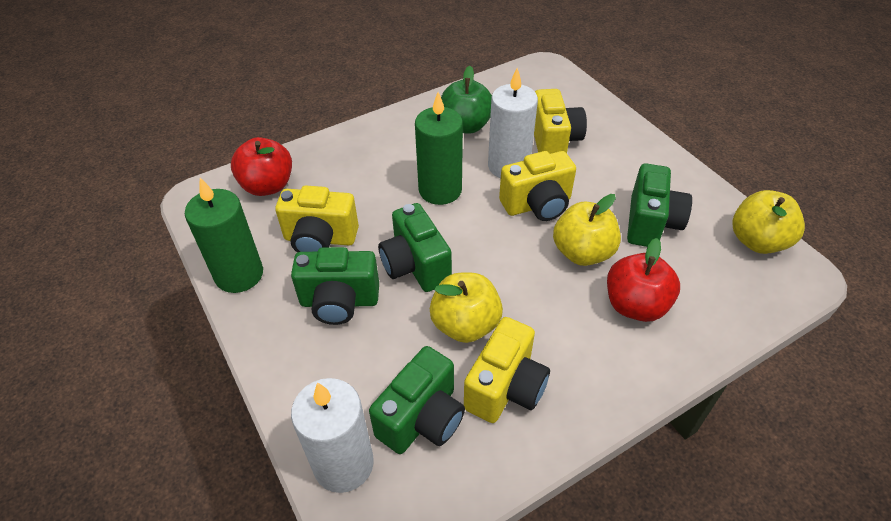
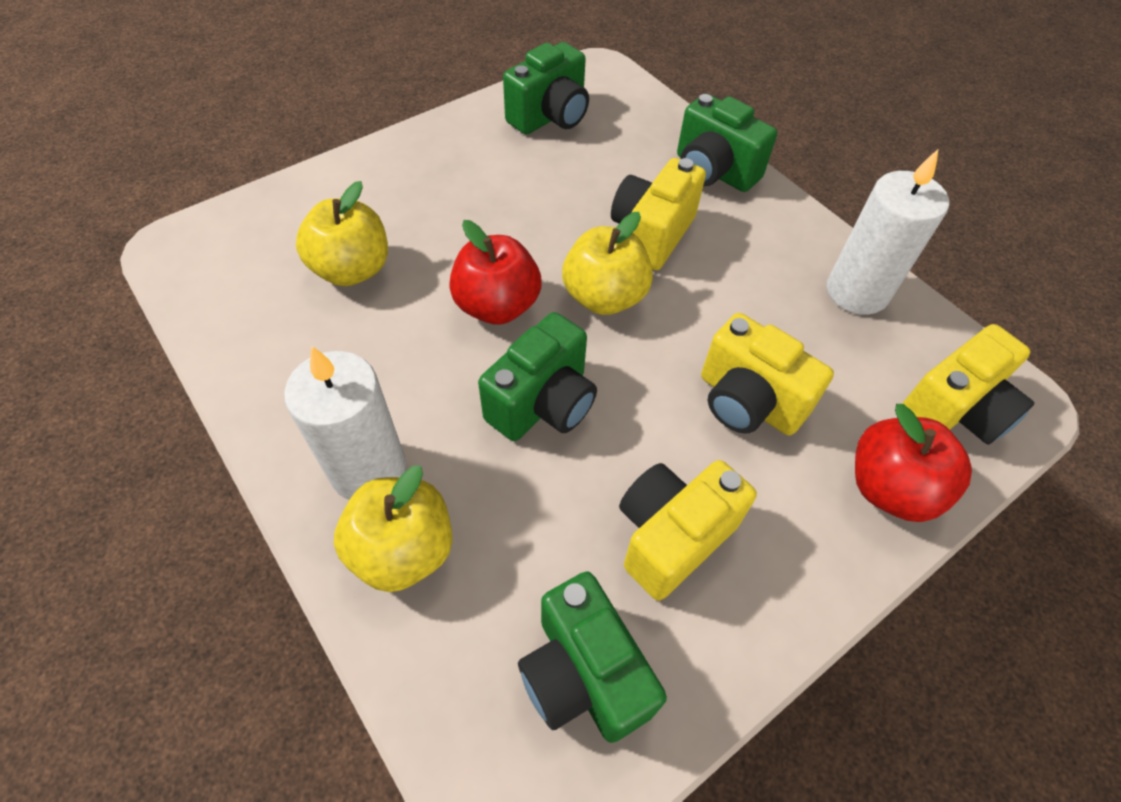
green apple: 1 -> 0
green candle: 2 -> 0

